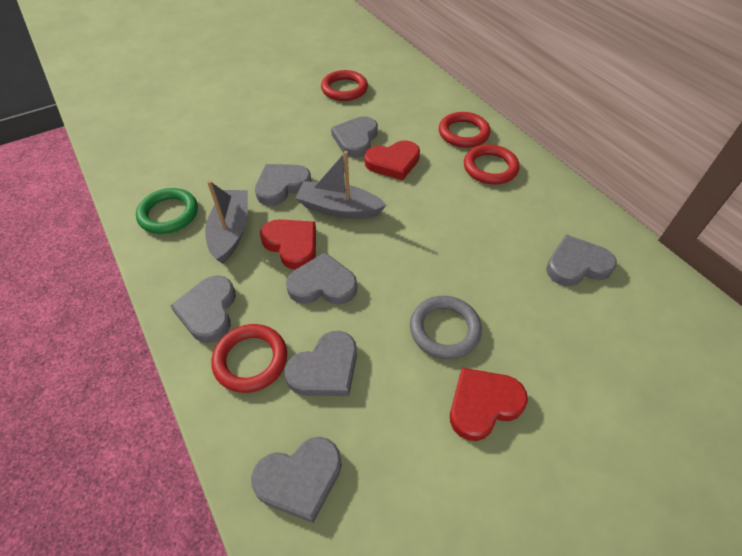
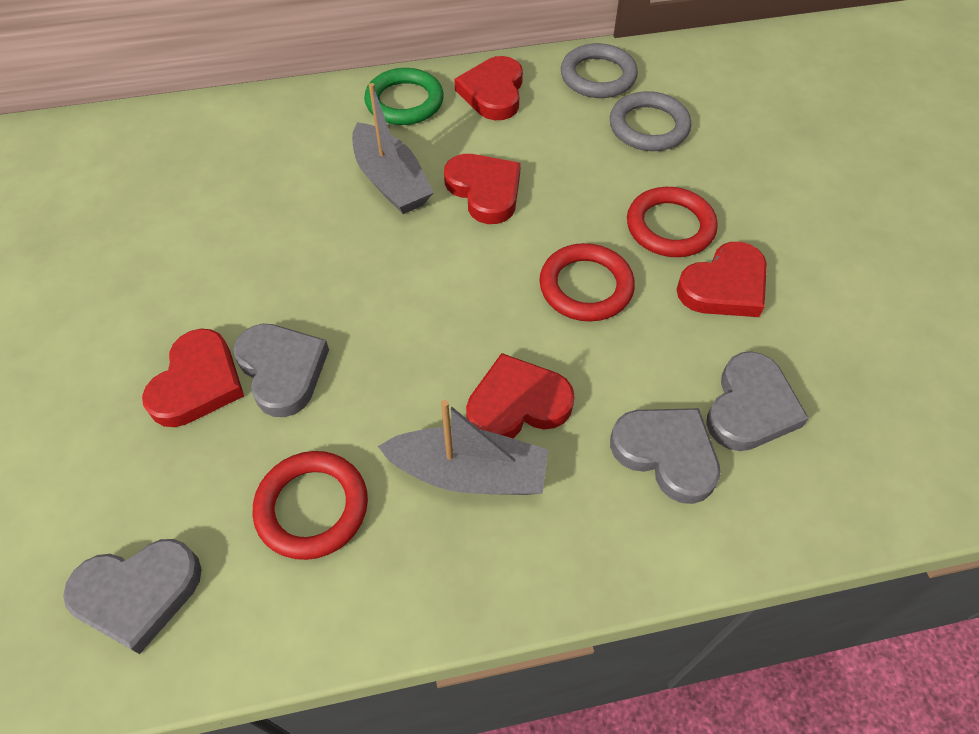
grey heart: 7 -> 4
grey ring: 1 -> 2
red heart: 3 -> 5
red ring: 4 -> 3

